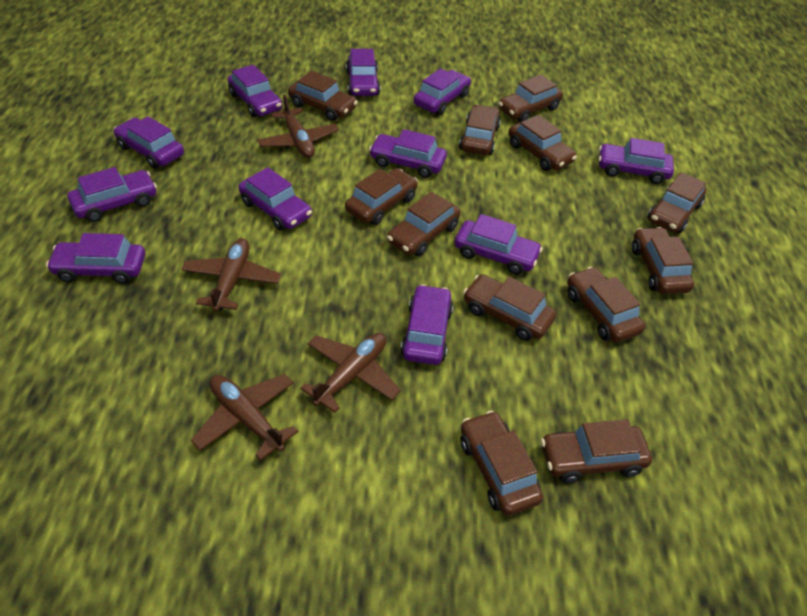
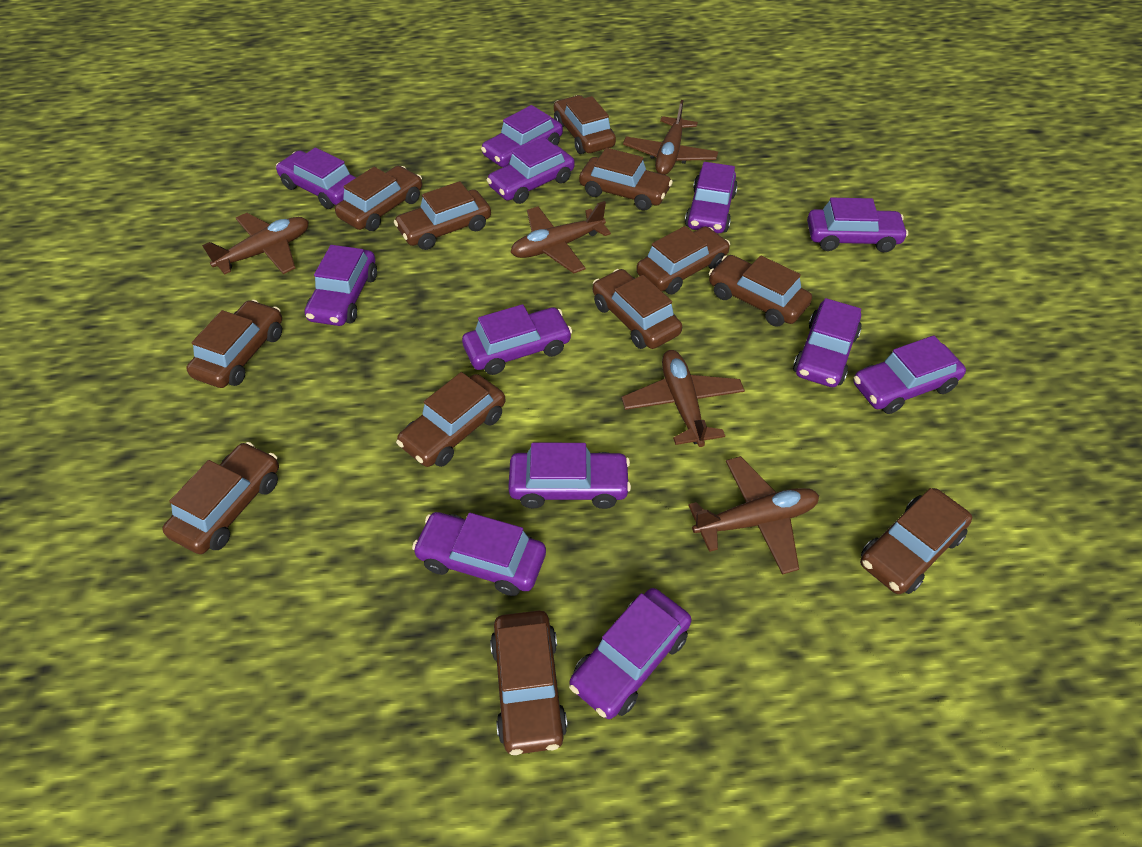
brown plane: 4 -> 5
purple car: 11 -> 12

